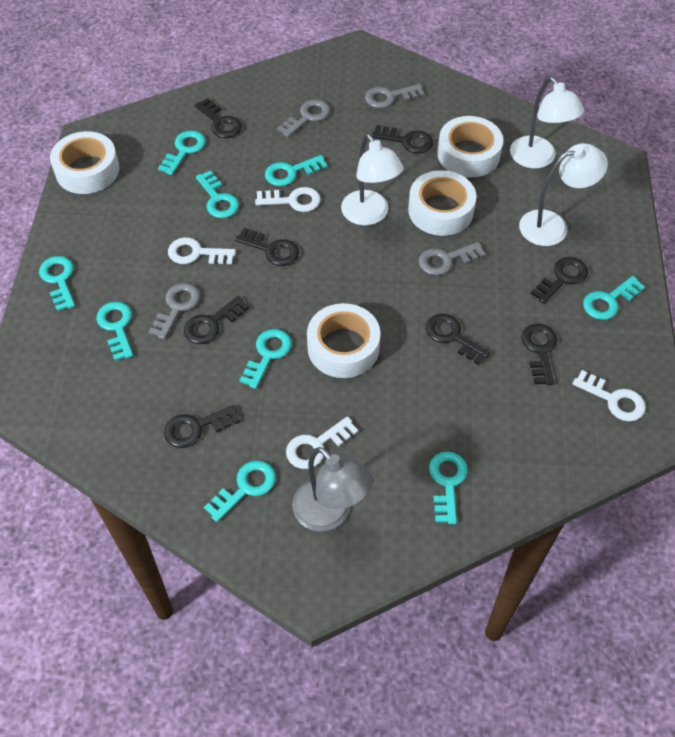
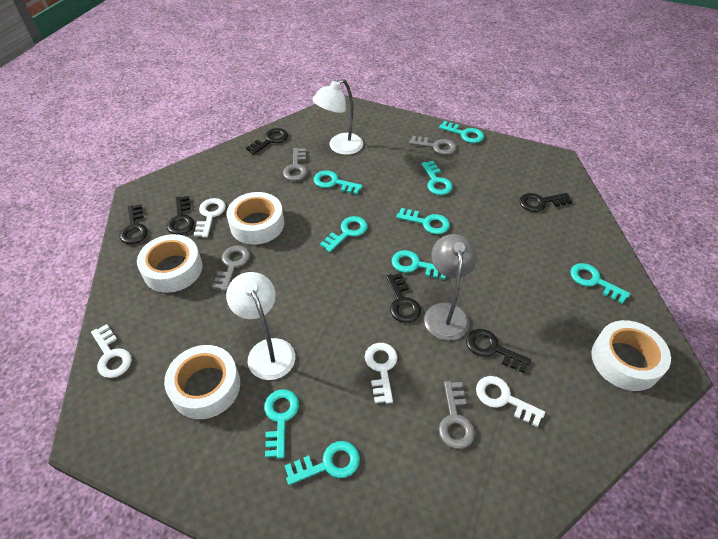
black key: 8 -> 6
white lamp: 3 -> 2

